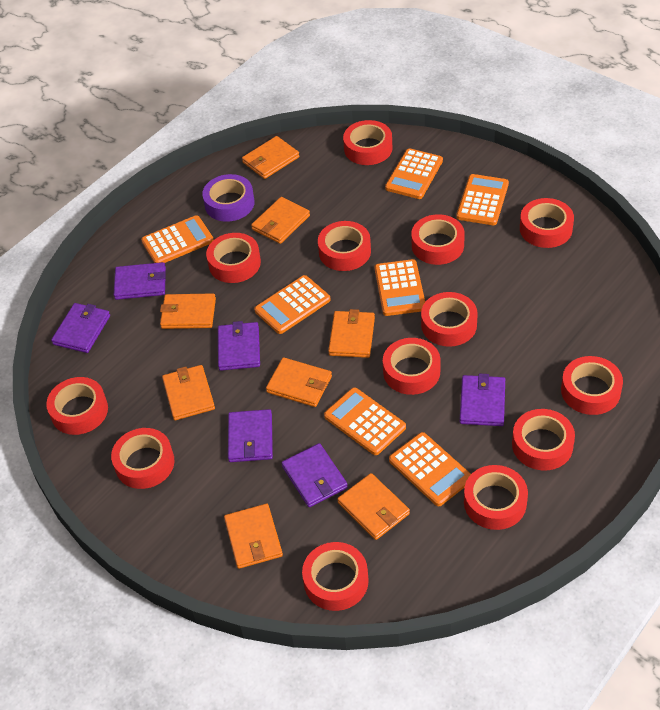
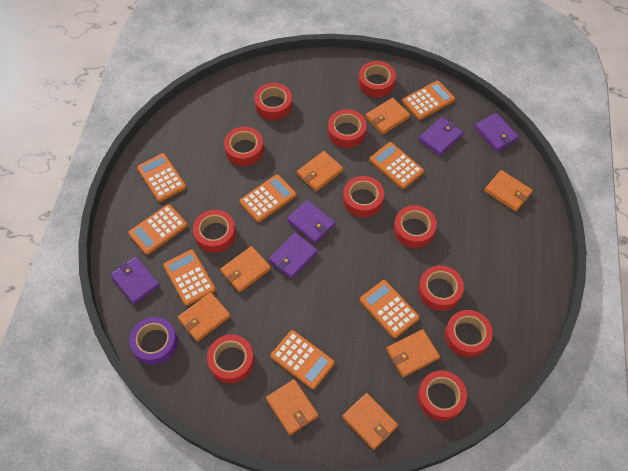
orange calculator: 7 -> 8
purple wallet: 6 -> 5
red tape: 13 -> 11

